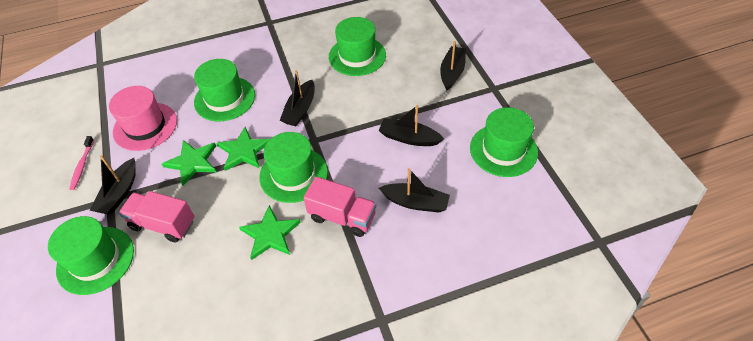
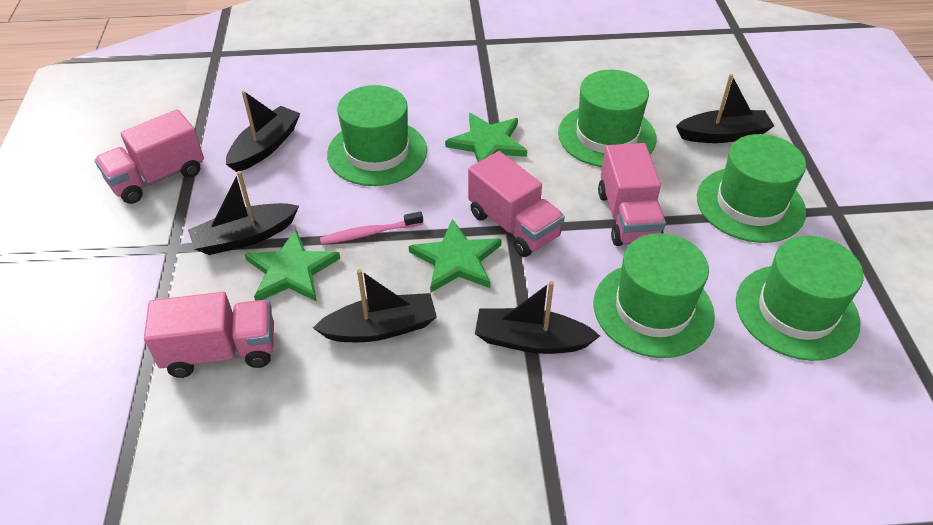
pink hat: 1 -> 0
pink truck: 2 -> 4

